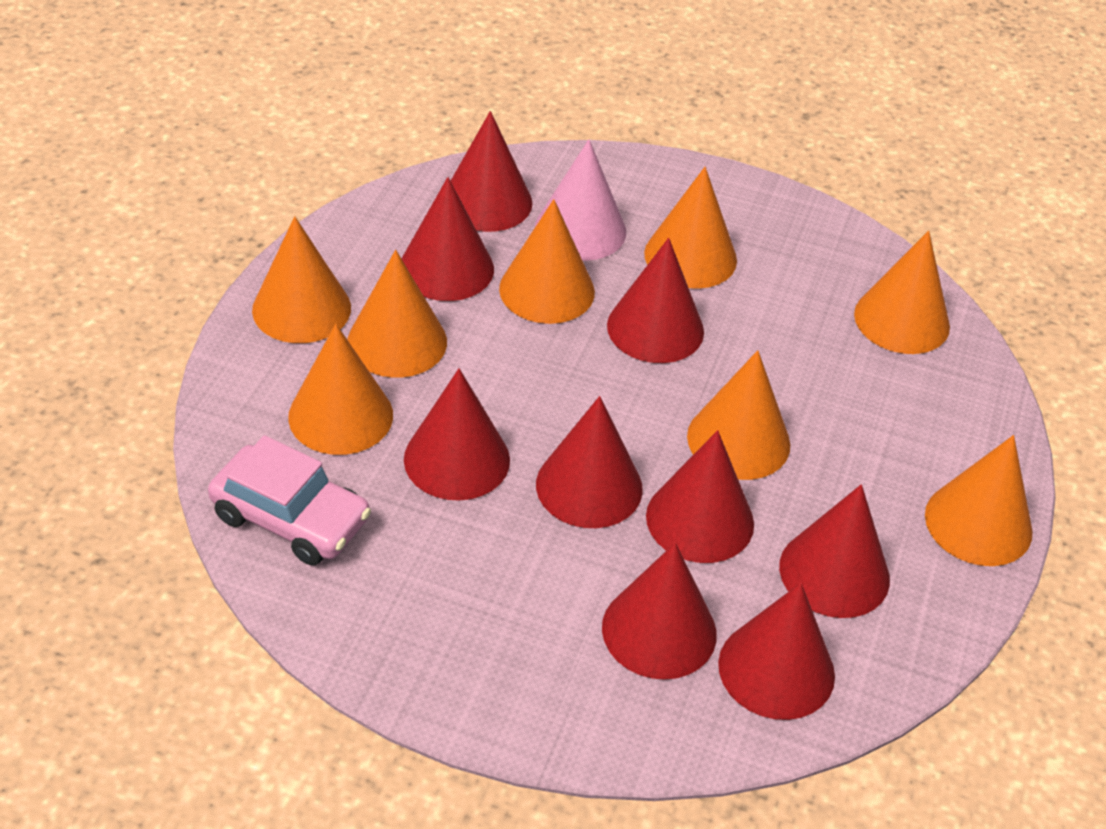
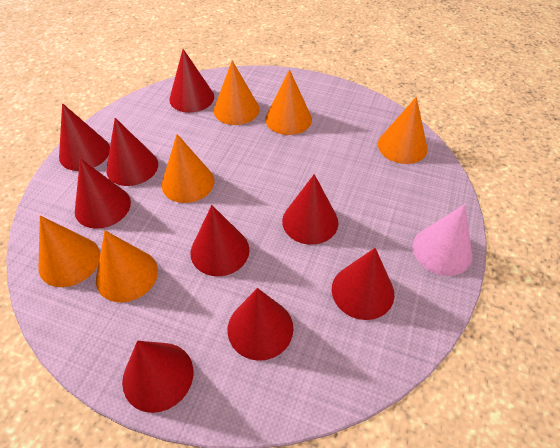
orange cone: 8 -> 6
pink car: 1 -> 0

